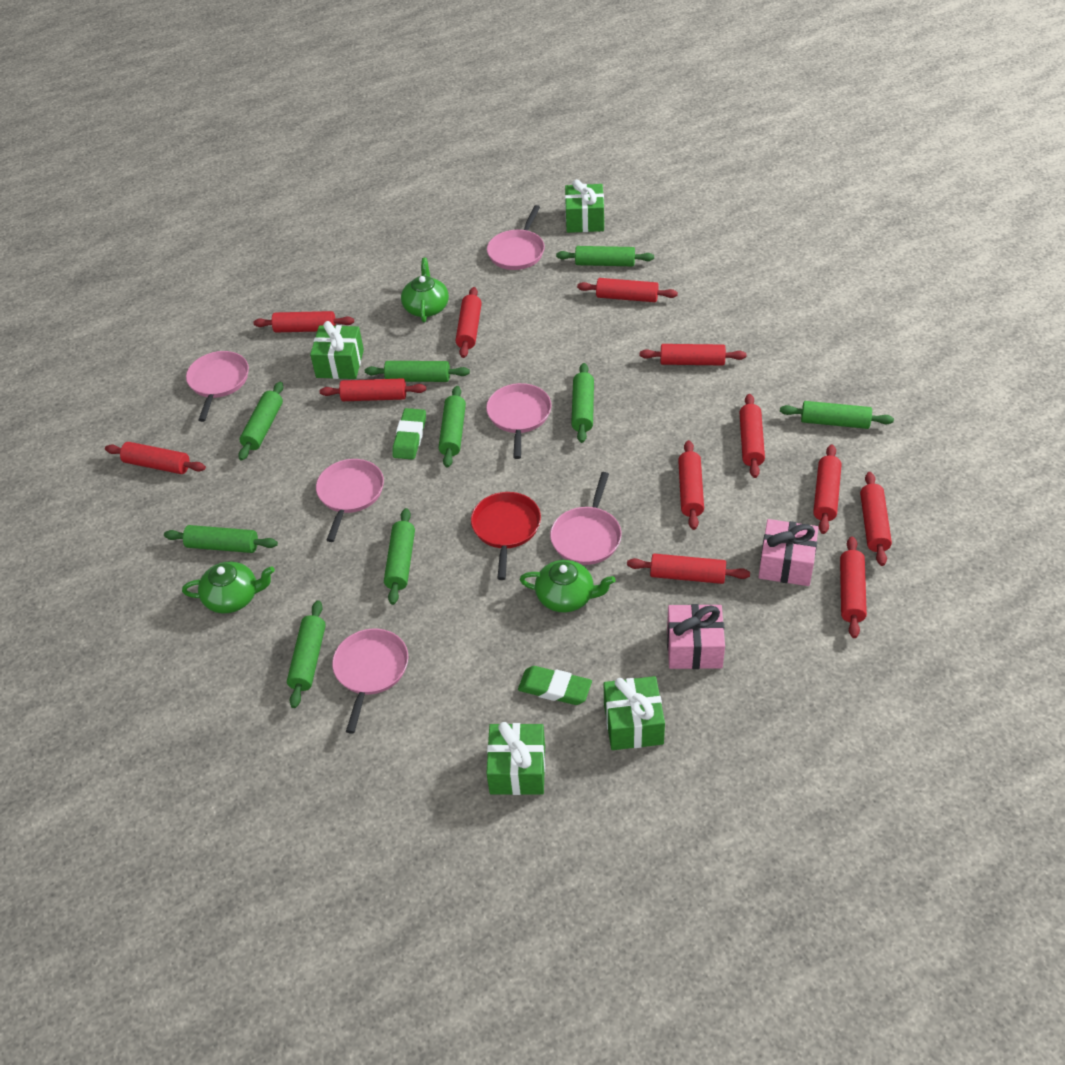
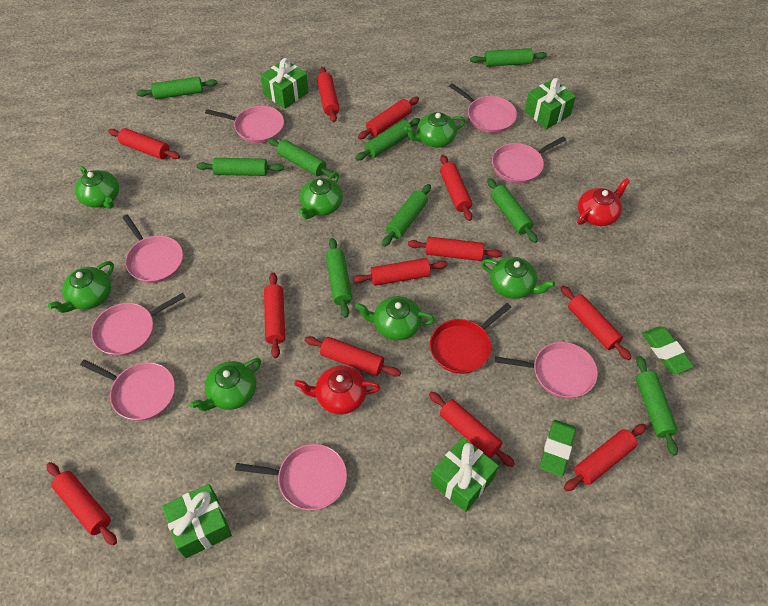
green teapot: 3 -> 7
pink gift: 2 -> 0
pink pan: 6 -> 8
red teapot: 0 -> 2

